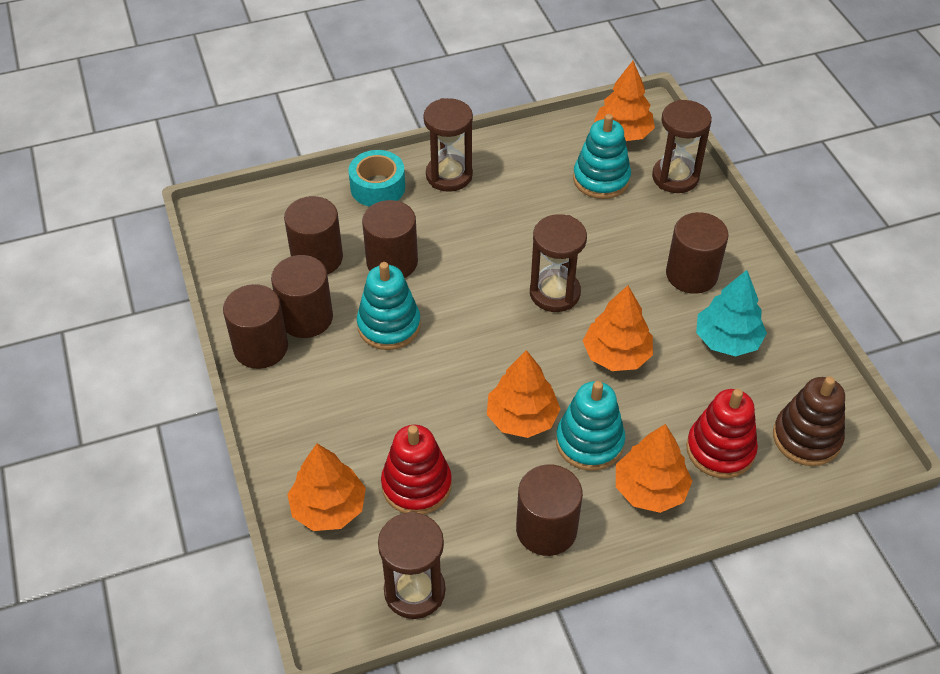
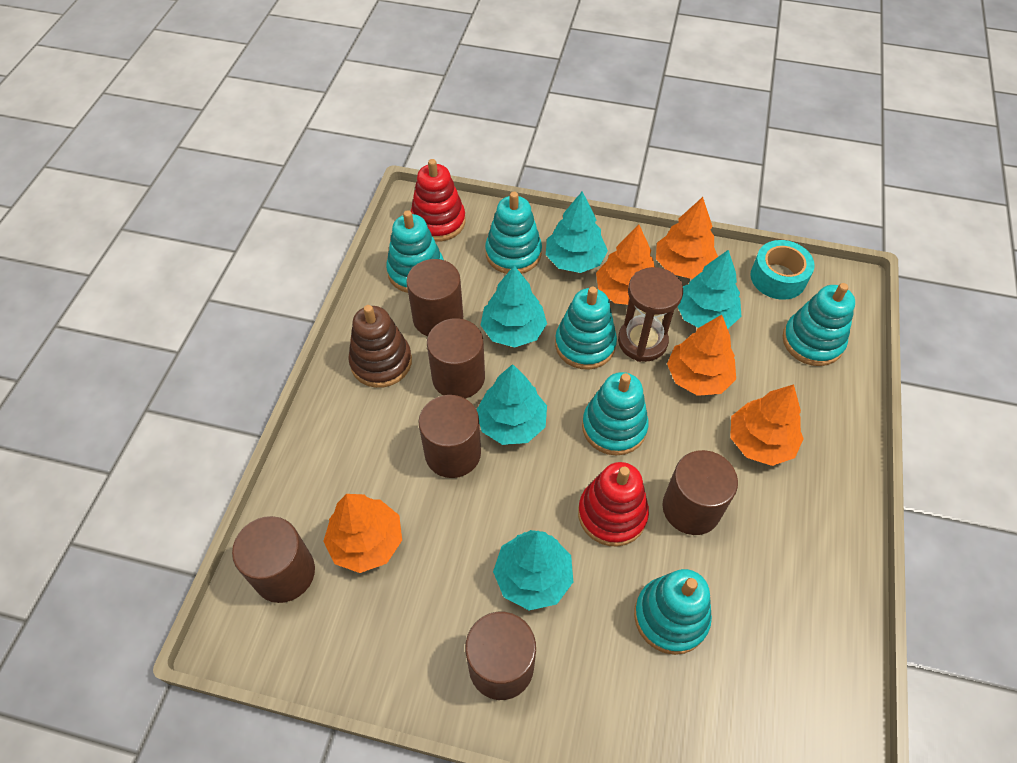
brown hourglass: 4 -> 1
turquoise stacking toy: 3 -> 6
turquoise tree: 1 -> 5

